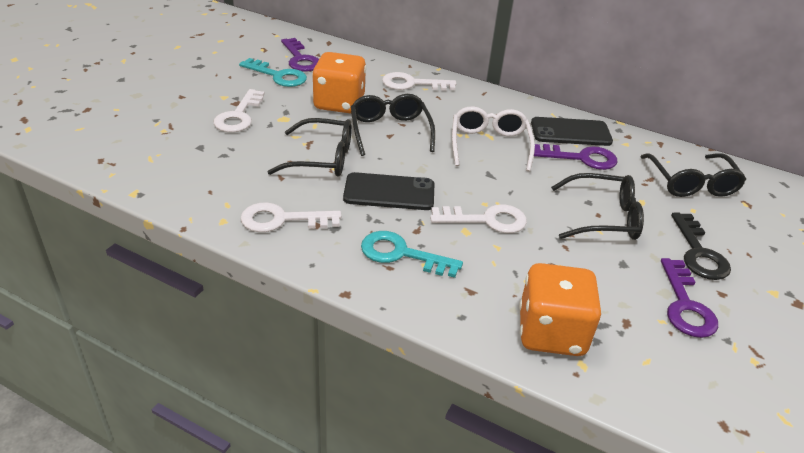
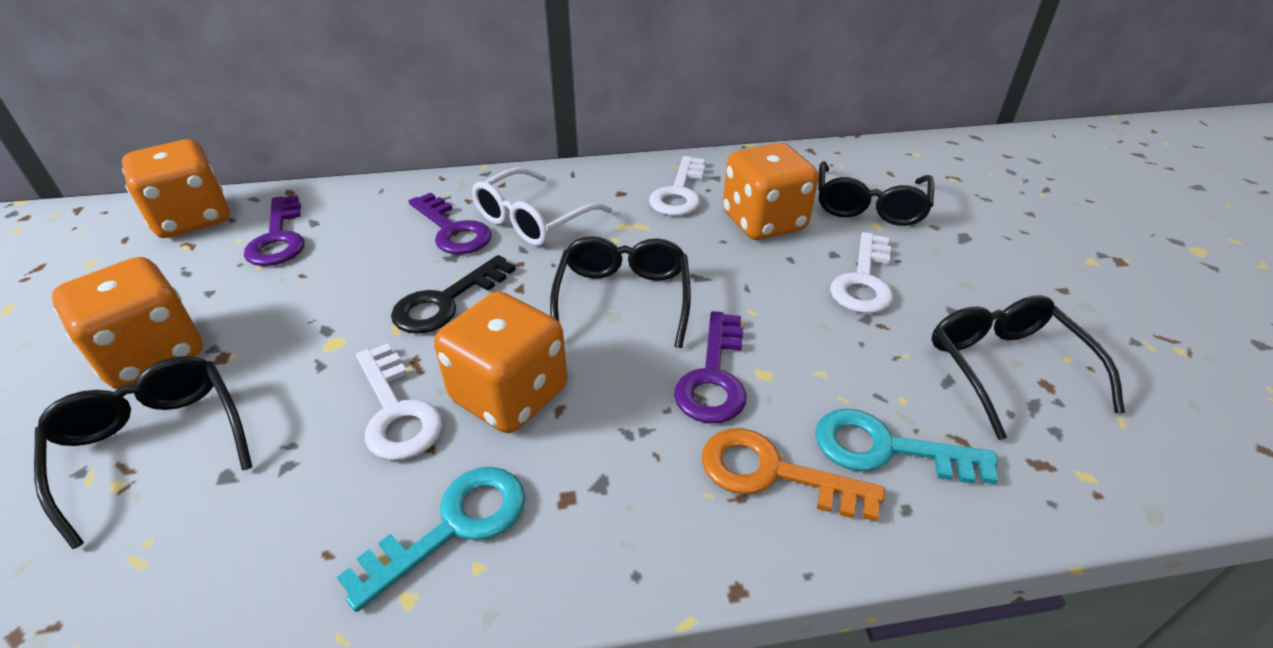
black phone: 2 -> 0
orange dice: 2 -> 4
orange key: 0 -> 1
white key: 4 -> 3

